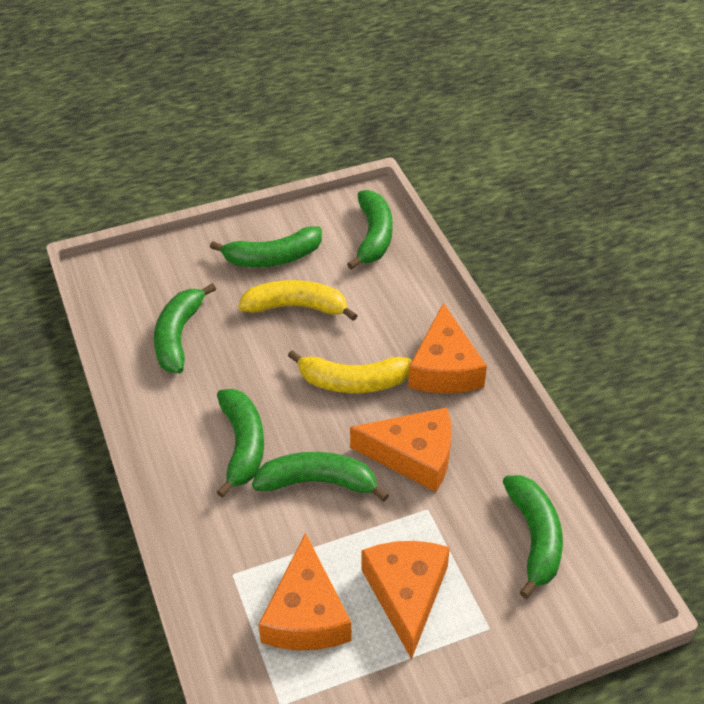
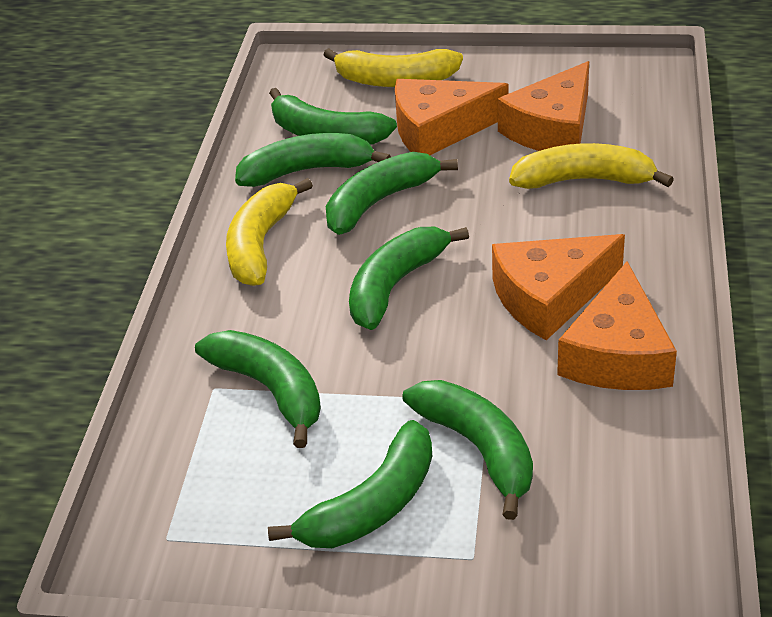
green banana: 6 -> 7
yellow banana: 2 -> 3

